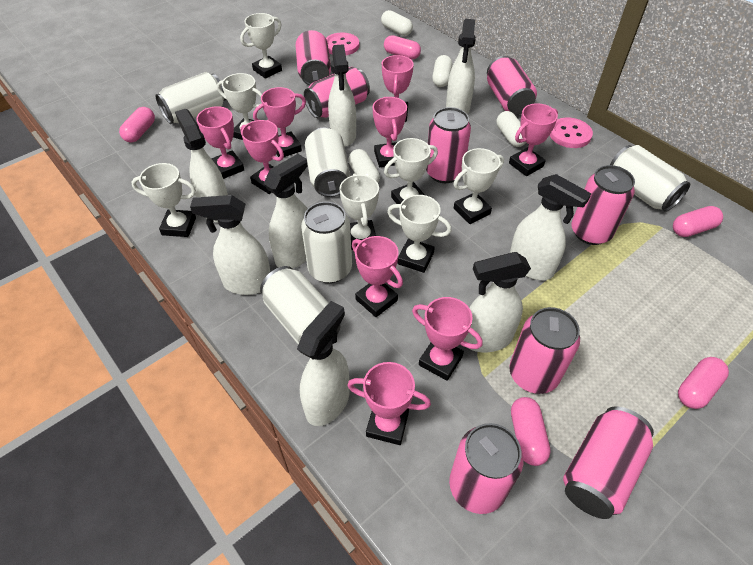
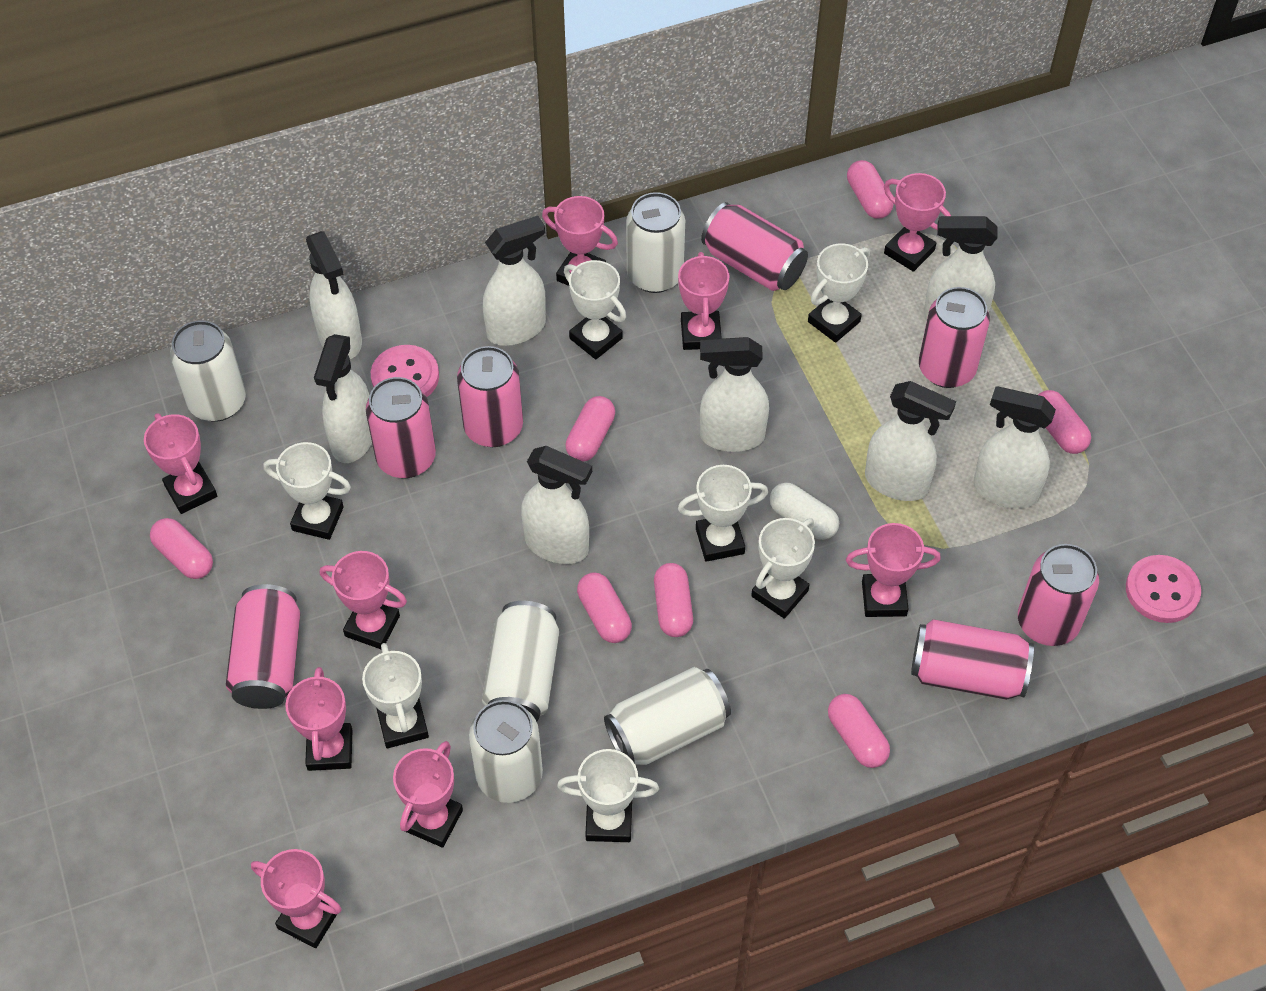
pink can: 8 -> 7
pink capsule: 5 -> 7
white capsule: 4 -> 1

